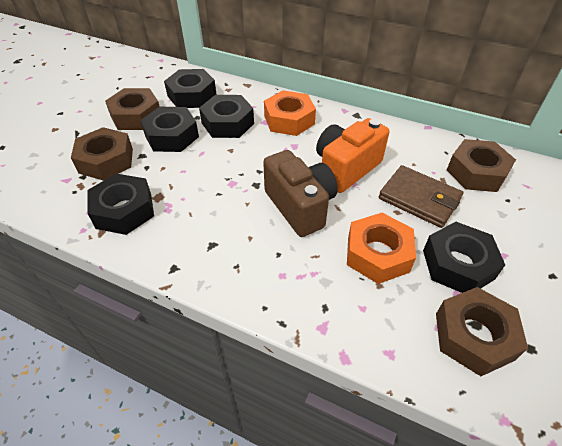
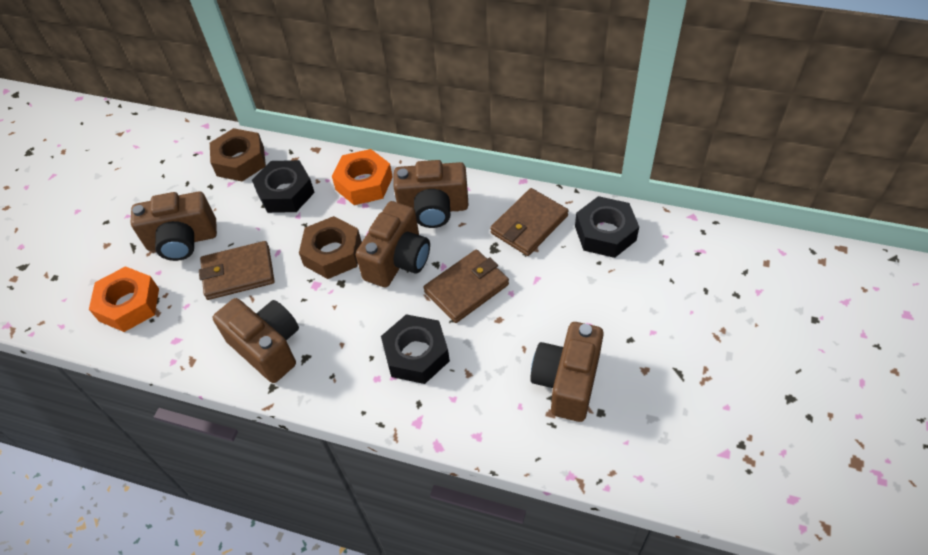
black nut: 5 -> 3
brown camera: 1 -> 5
brown nut: 4 -> 2
brown wallet: 1 -> 3
orange camera: 1 -> 0

